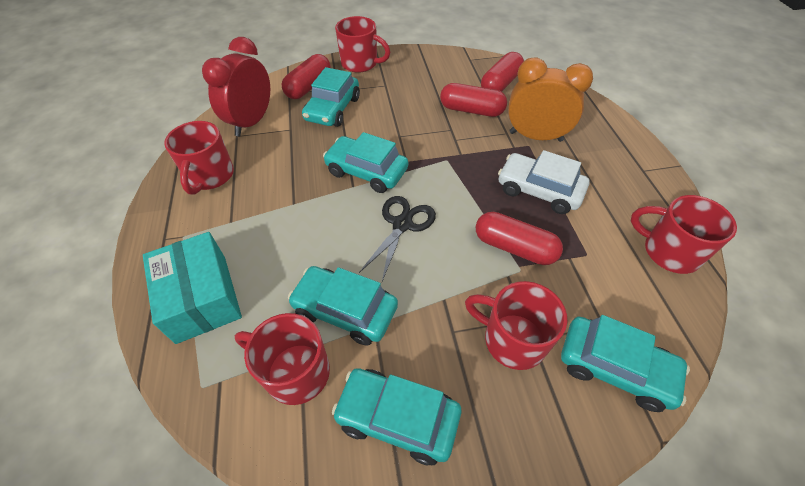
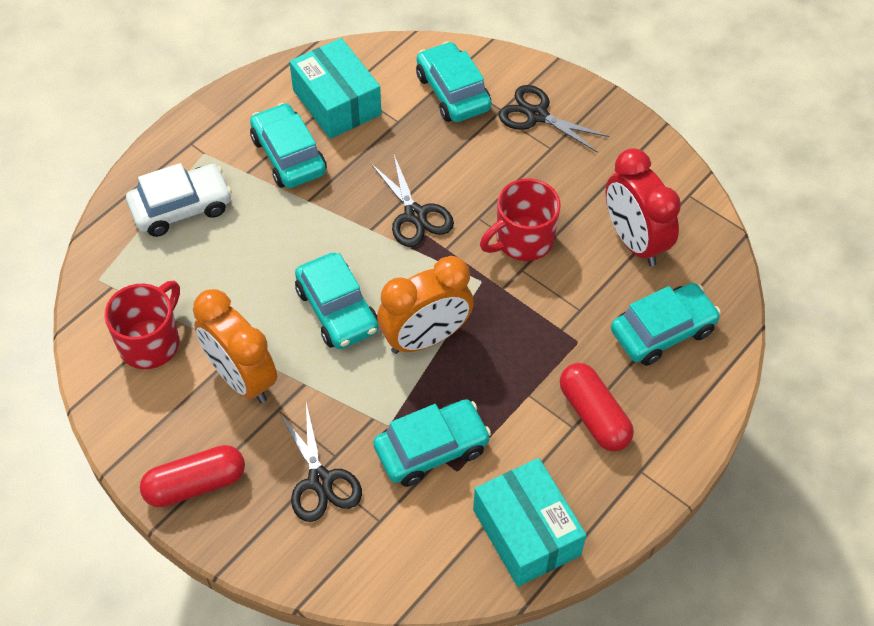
black scissors: 1 -> 3
orange clock: 1 -> 2
red capsule: 4 -> 2
red mug: 5 -> 2
turquoise box: 1 -> 2

